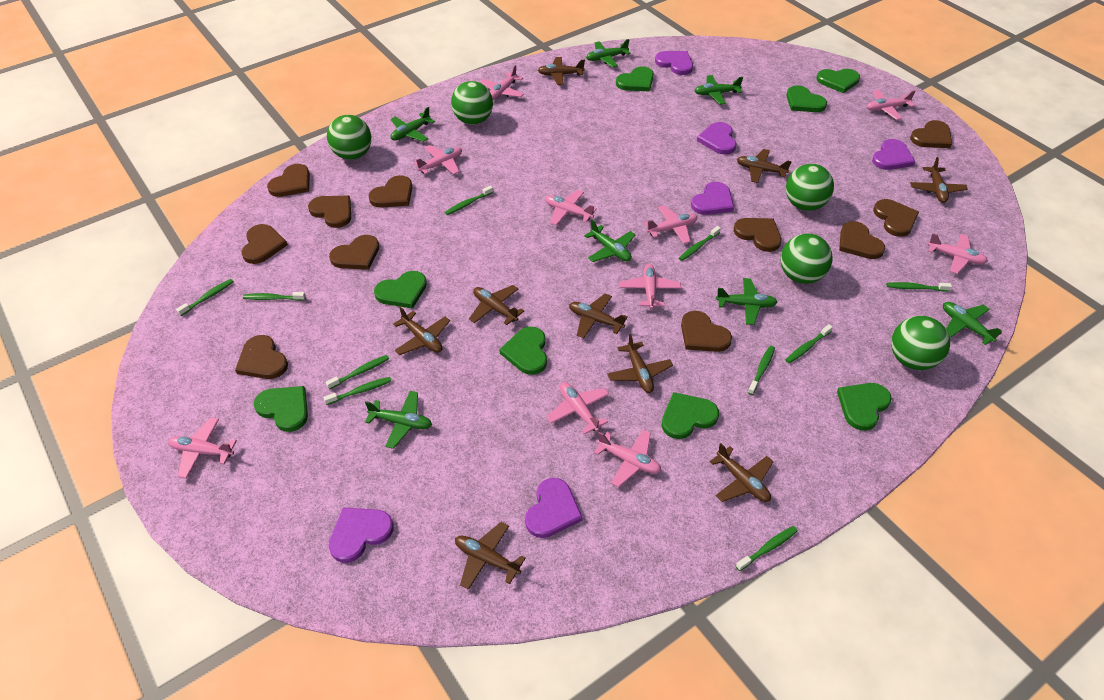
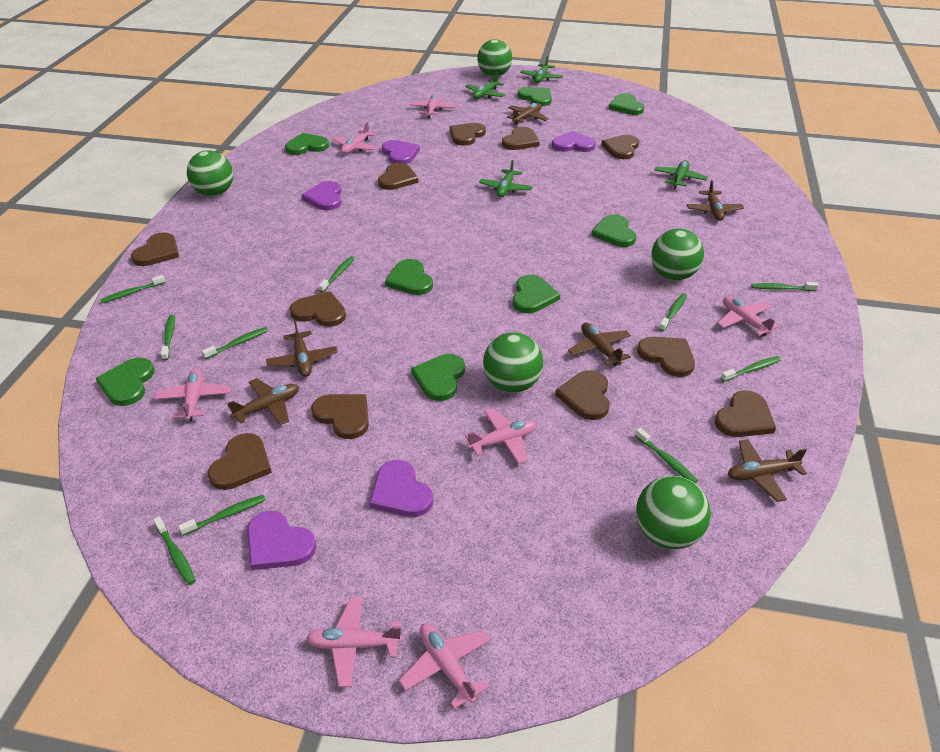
brown plane: 9 -> 6
green plane: 7 -> 4
pink plane: 10 -> 7
purple heart: 6 -> 5

